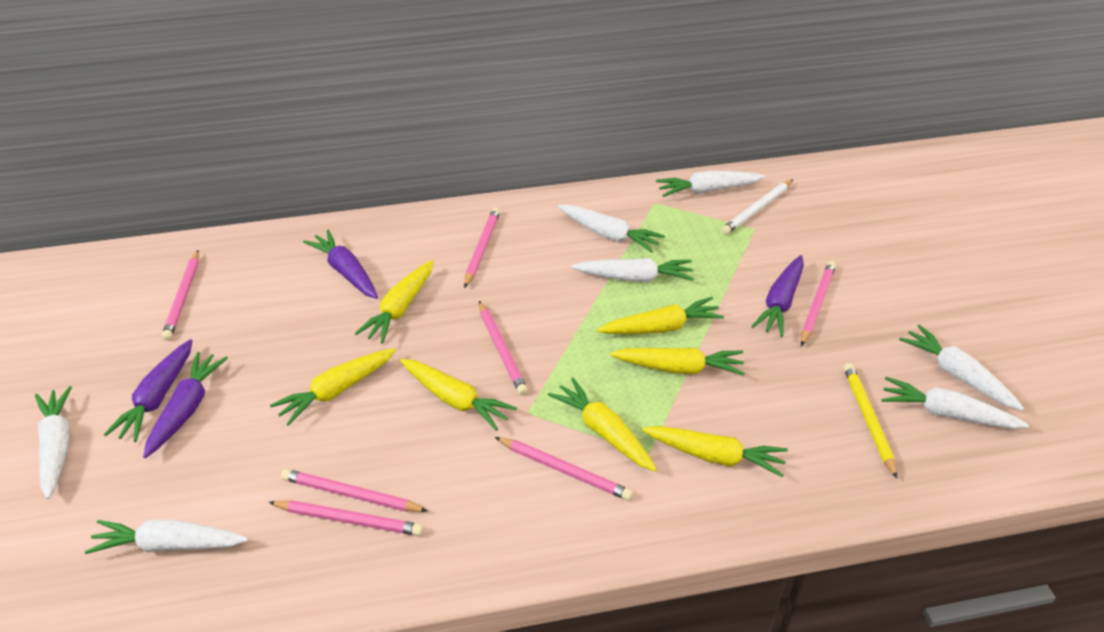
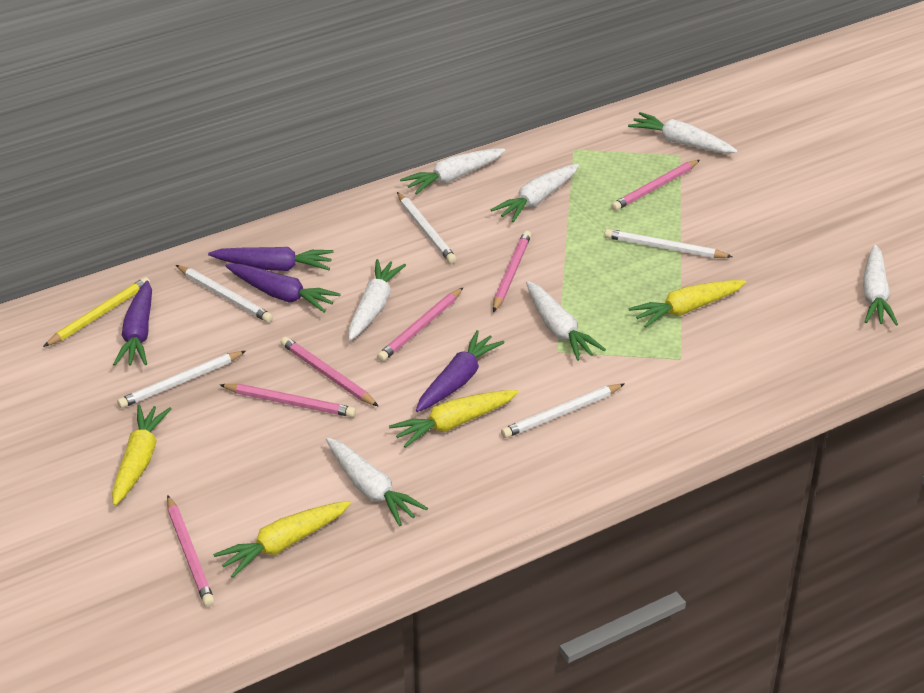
pink pencil: 7 -> 6
white pencil: 1 -> 5
yellow carrot: 7 -> 4

